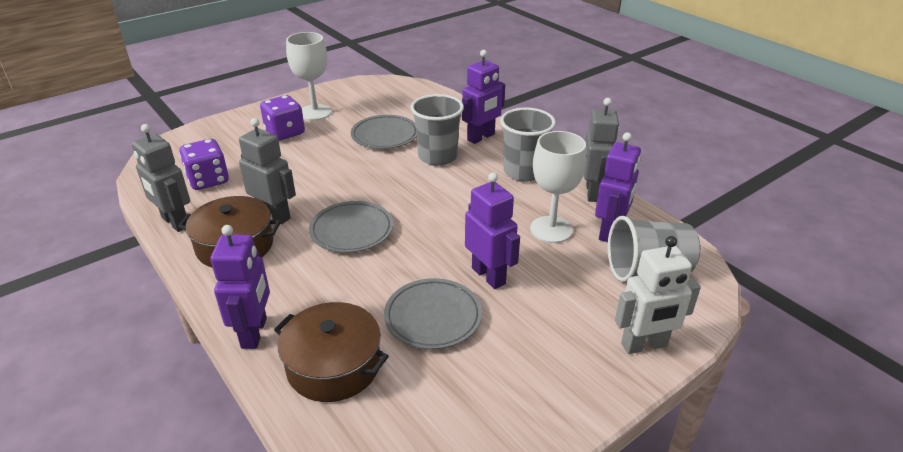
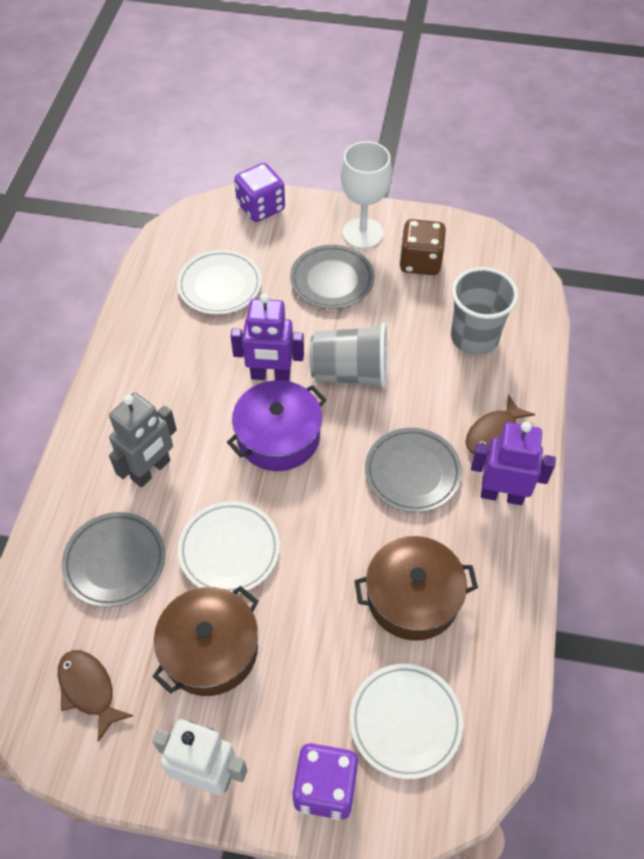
brown dice: 0 -> 1
brown fish: 0 -> 2
grey cup: 3 -> 2
grey robot: 3 -> 1
purple pot: 0 -> 1
purple robot: 4 -> 2
white goblet: 2 -> 1
white plate: 0 -> 3

